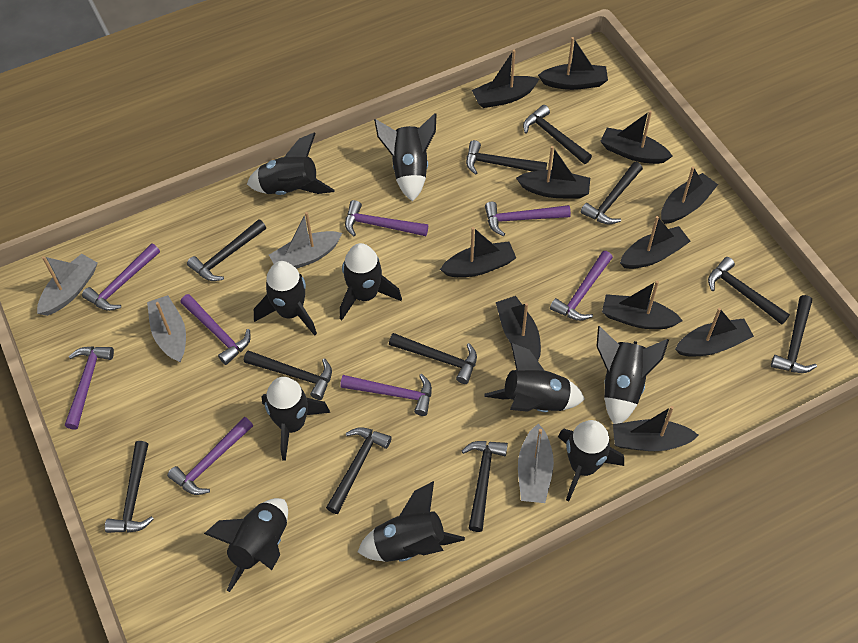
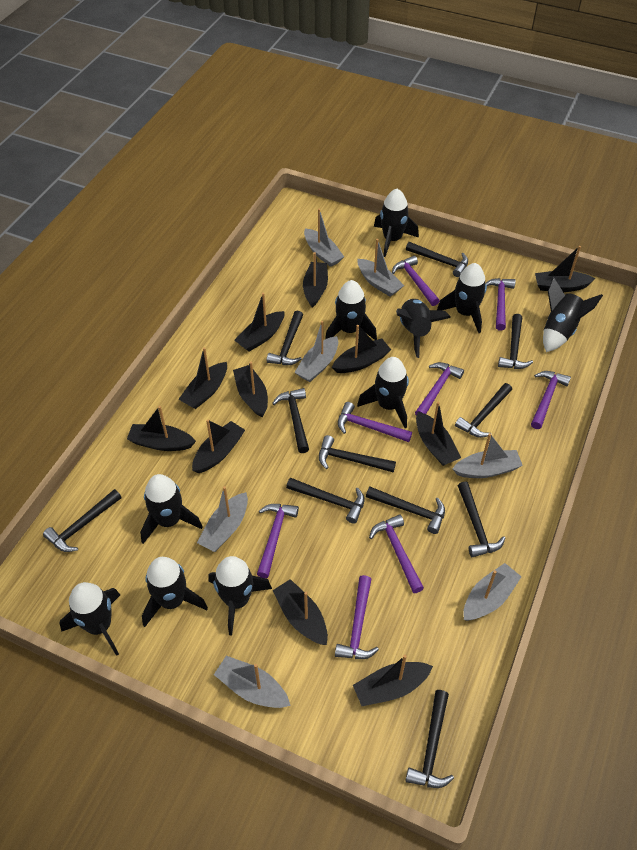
grey boat: 4 -> 7

